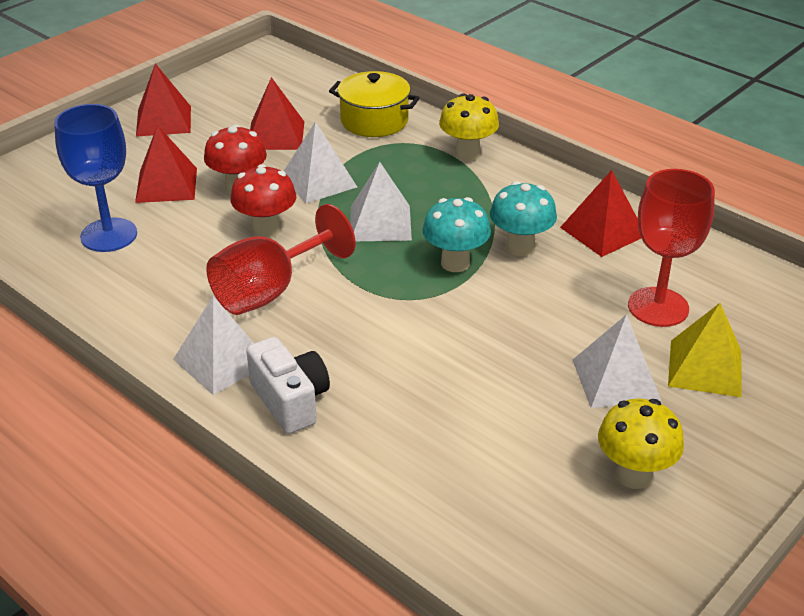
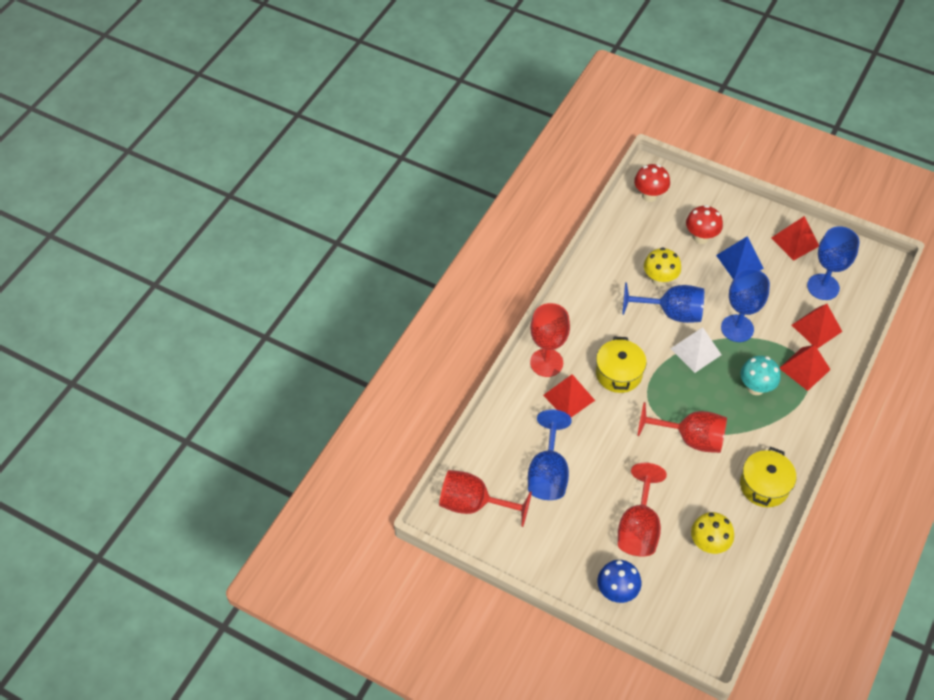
blue goblet: 1 -> 4
blue mushroom: 0 -> 1
blue pyramid: 0 -> 1
red goblet: 2 -> 4
turquoise mushroom: 2 -> 1
white camera: 1 -> 0
white pyramid: 4 -> 1
yellow pot: 1 -> 2
yellow pyramid: 1 -> 0

